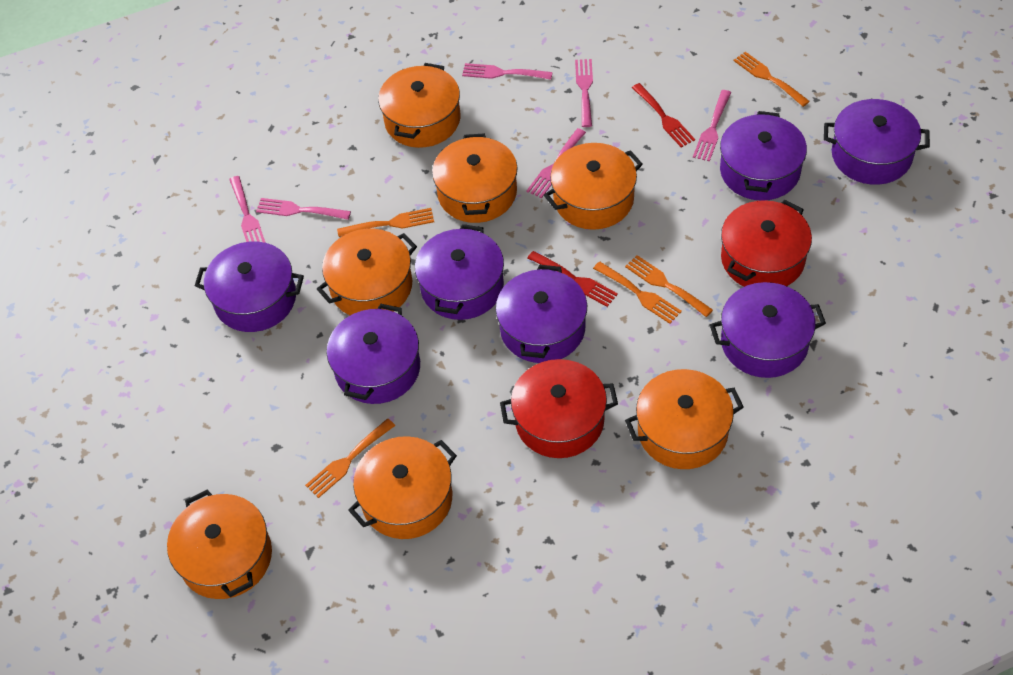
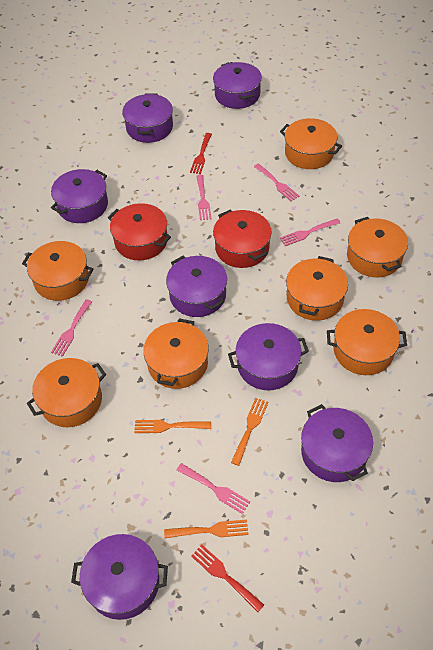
orange fork: 5 -> 3
pink fork: 6 -> 5

